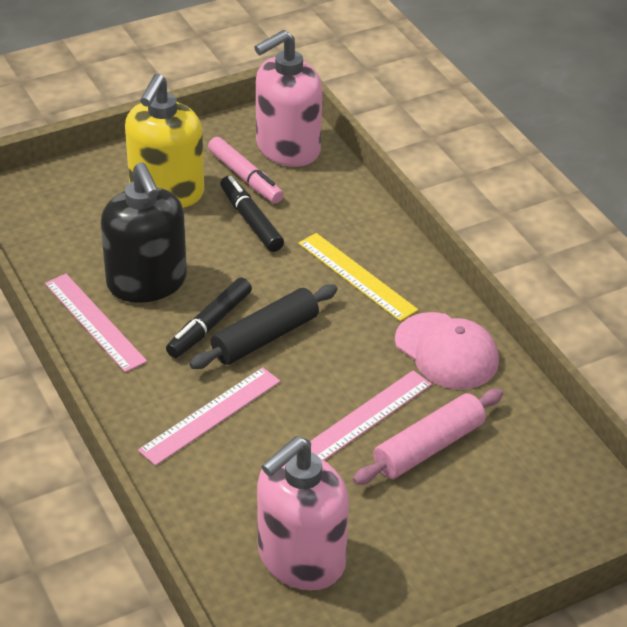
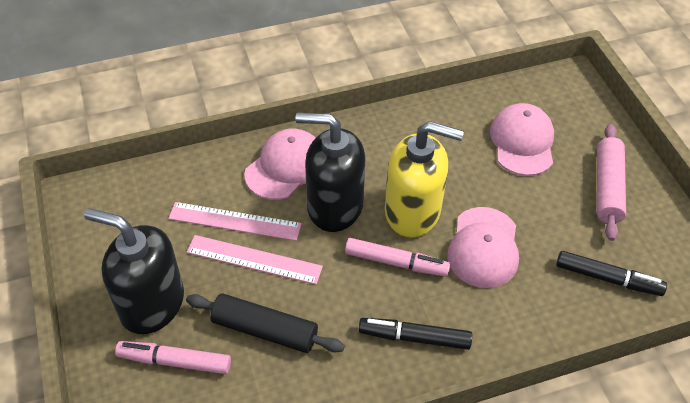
black soap dispenser: 1 -> 2
pink cap: 1 -> 3
pink marker: 1 -> 2
pink ruler: 3 -> 2
pink soap dispenser: 2 -> 0
yellow ruler: 1 -> 0

